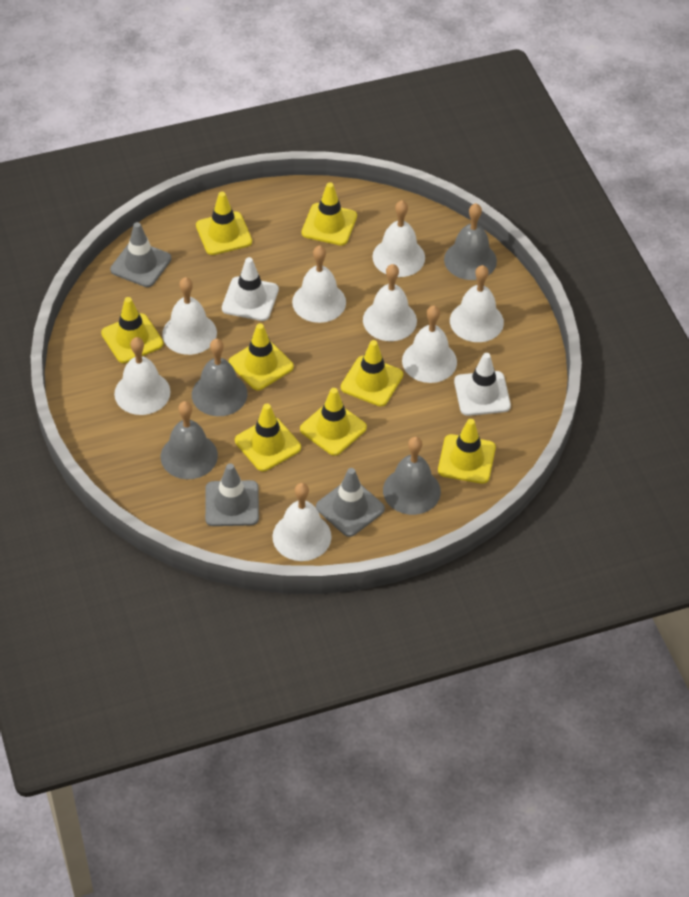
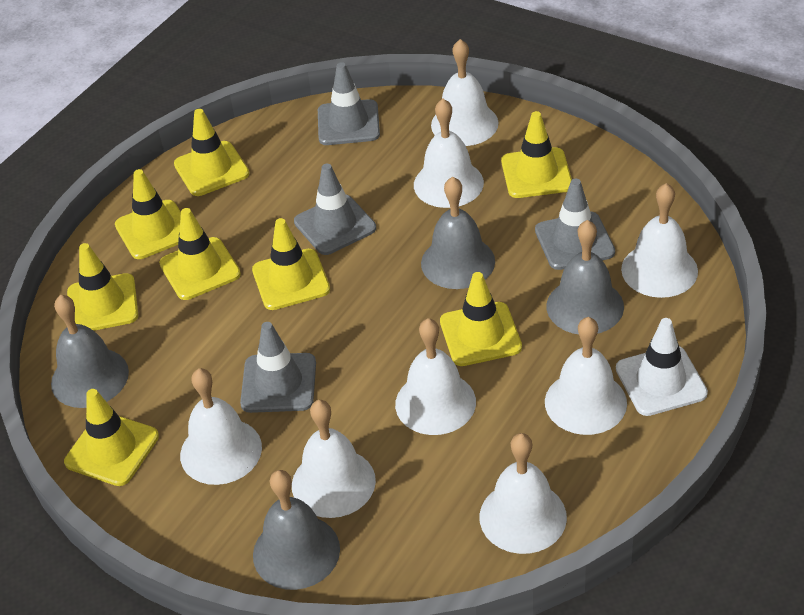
grey traffic cone: 3 -> 4
white traffic cone: 2 -> 1

